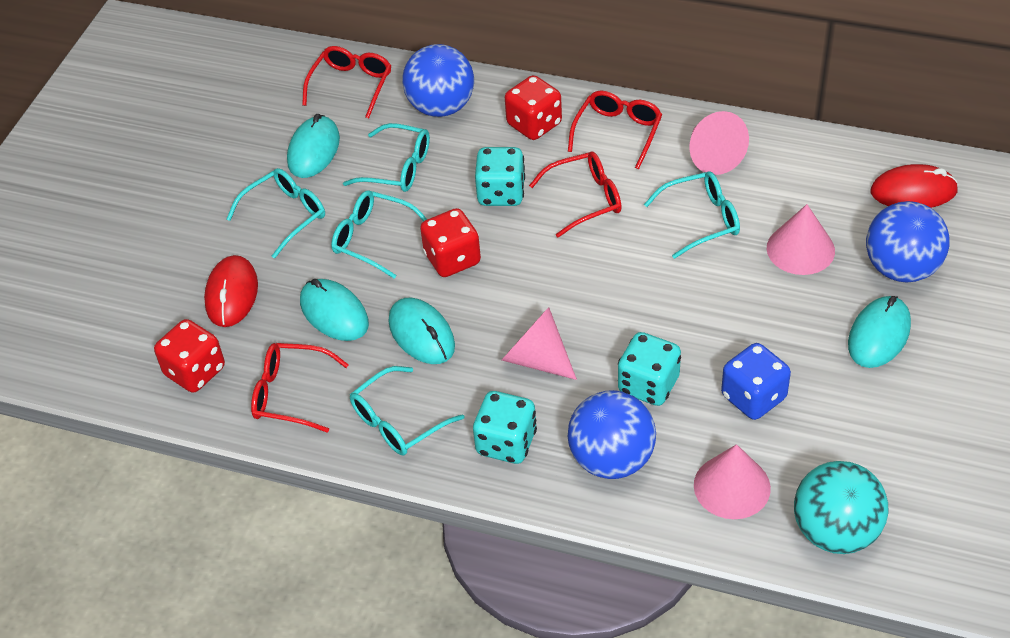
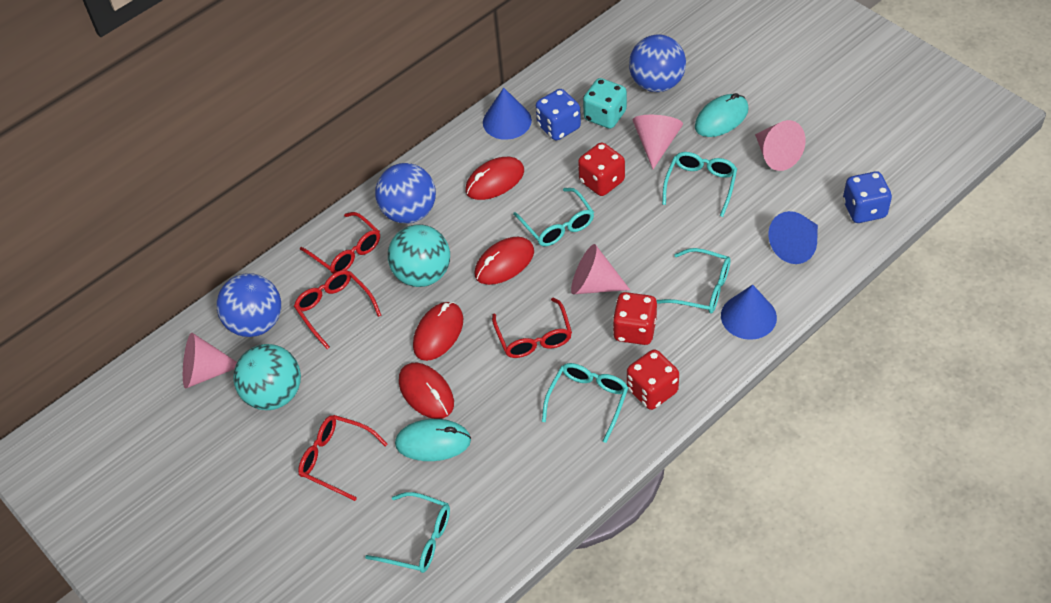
blue cone: 0 -> 3
blue dice: 1 -> 2
red mouse: 2 -> 4
turquoise ball: 1 -> 2
turquoise dice: 3 -> 1
turquoise mouse: 4 -> 2

